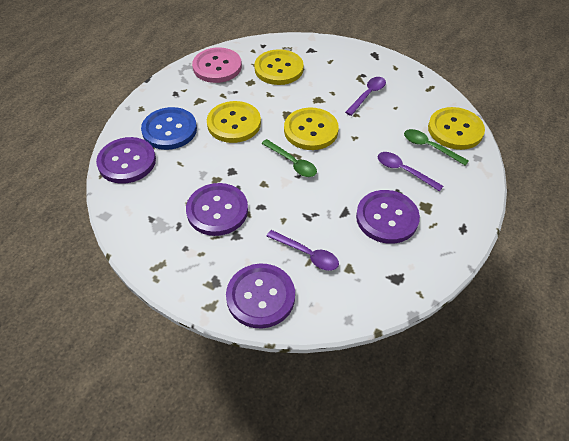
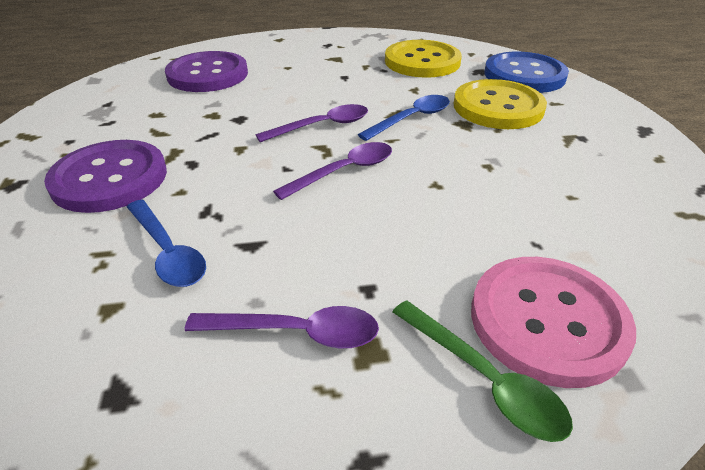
blue spoon: 0 -> 2
green spoon: 2 -> 1
purple button: 4 -> 2
yellow button: 4 -> 2

